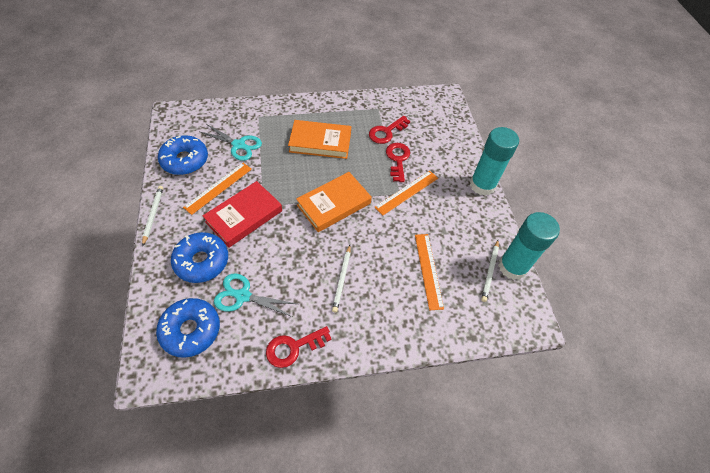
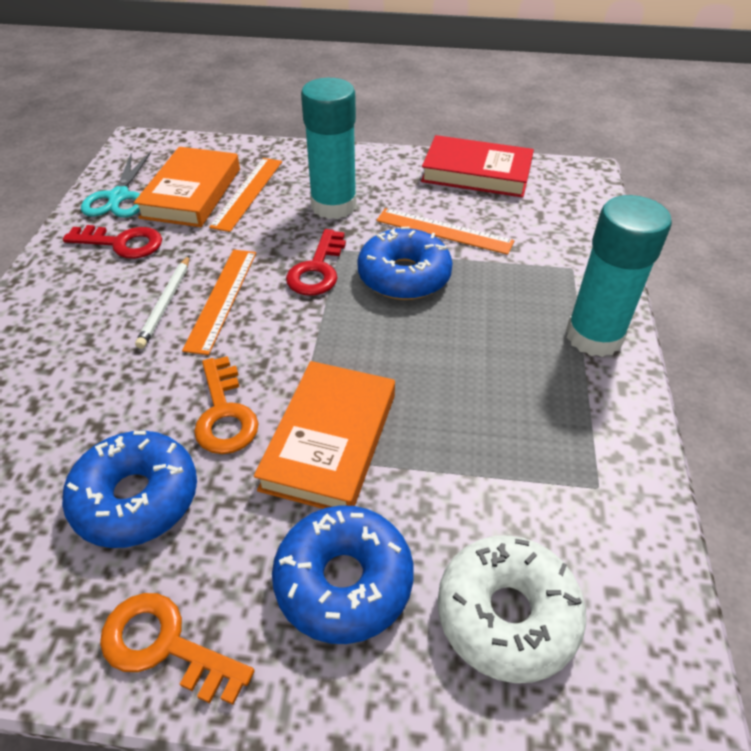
orange key: 0 -> 2
red key: 3 -> 2
turquoise scissors: 2 -> 1
white donut: 0 -> 1
white pencil: 3 -> 1

